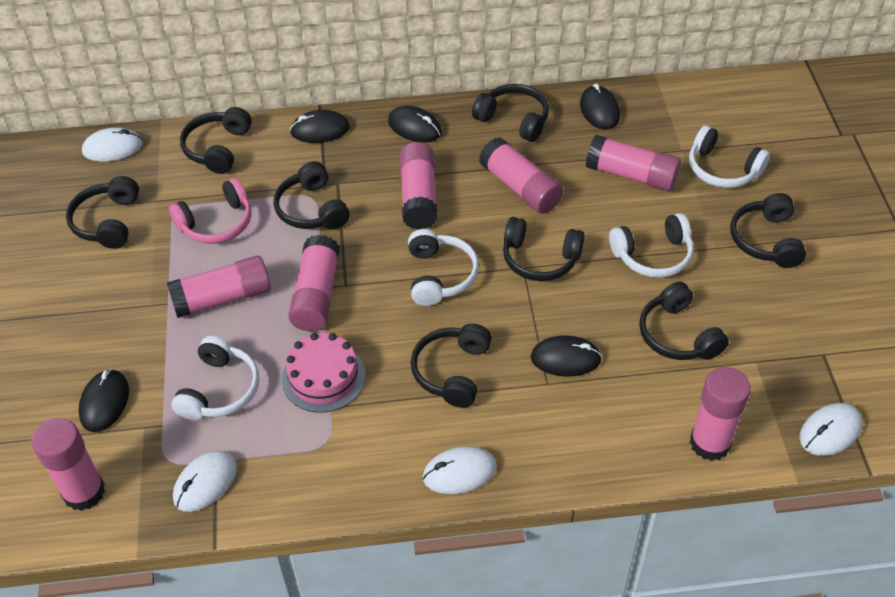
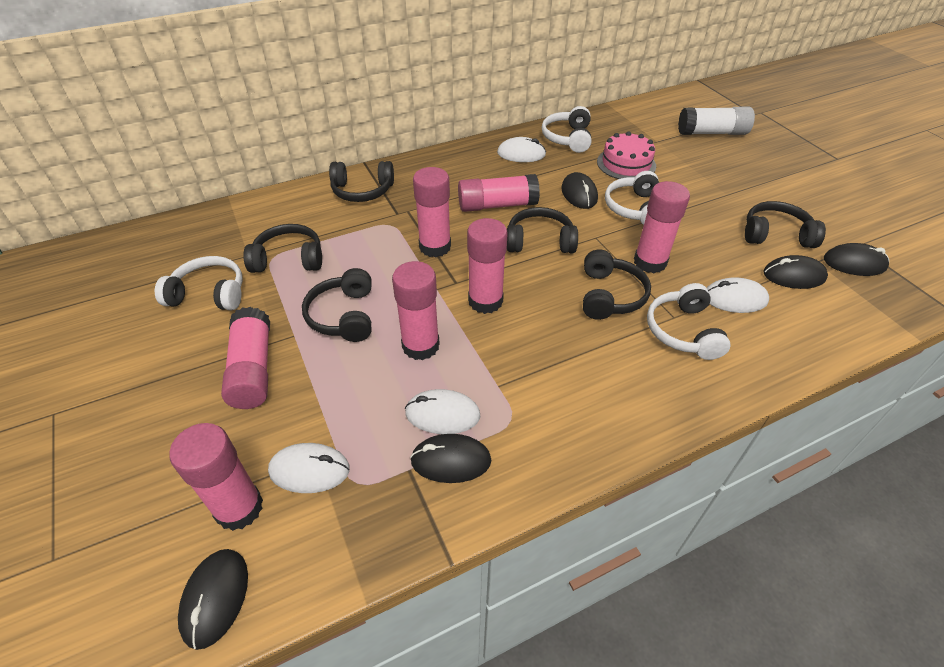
black headphones: 8 -> 6
pink headphones: 1 -> 0
white glue stick: 0 -> 1

